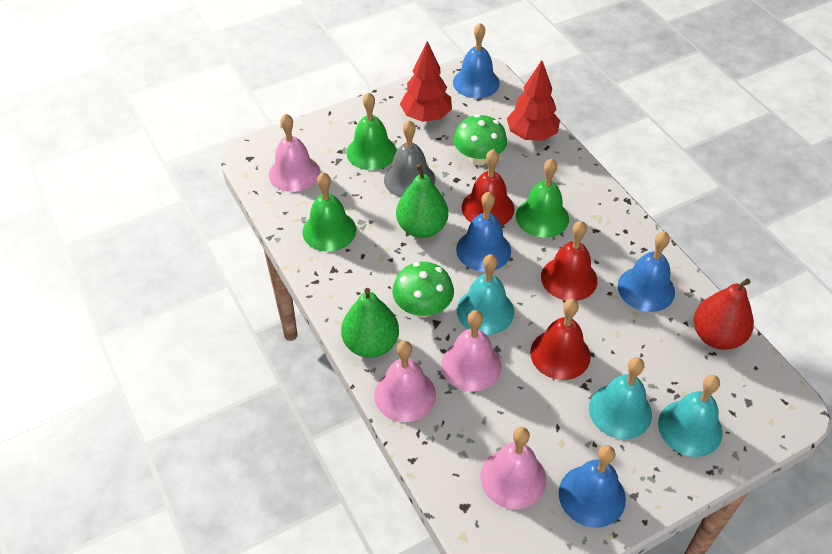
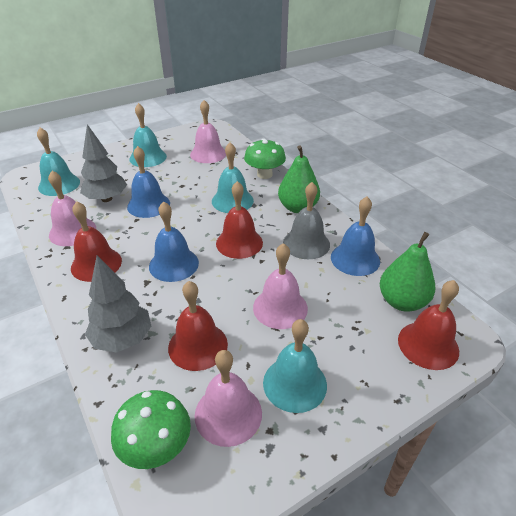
blue bell: 4 -> 3
green bell: 3 -> 0
grey tree: 0 -> 2
red bell: 3 -> 4
red pear: 1 -> 0
red tree: 2 -> 0
turquoise bell: 3 -> 4

